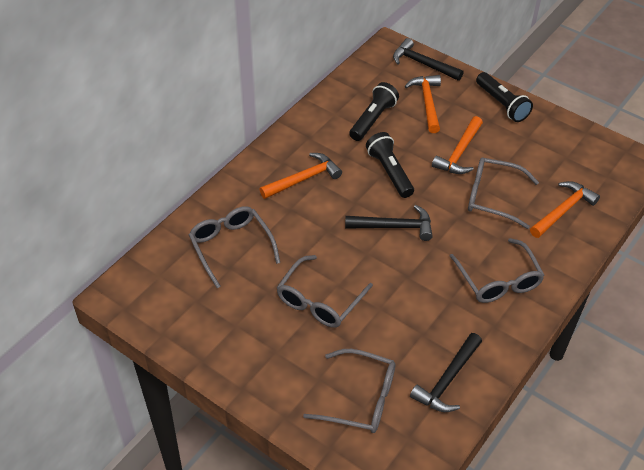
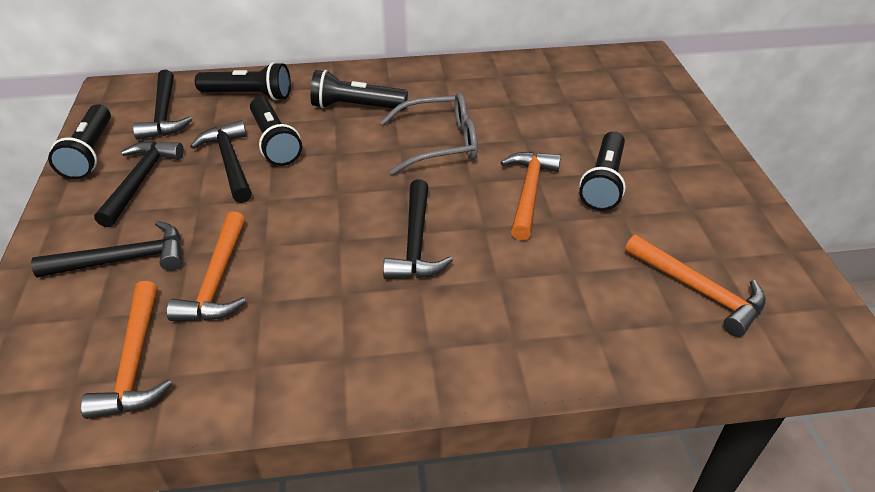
black flashlight: 3 -> 5
black hammer: 3 -> 5
grey glasses: 5 -> 1

